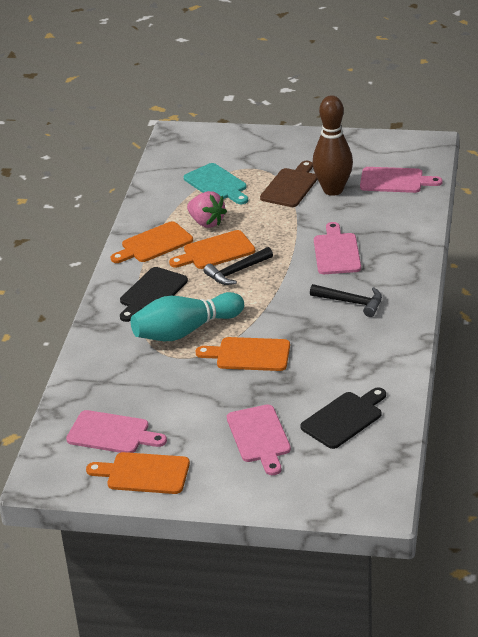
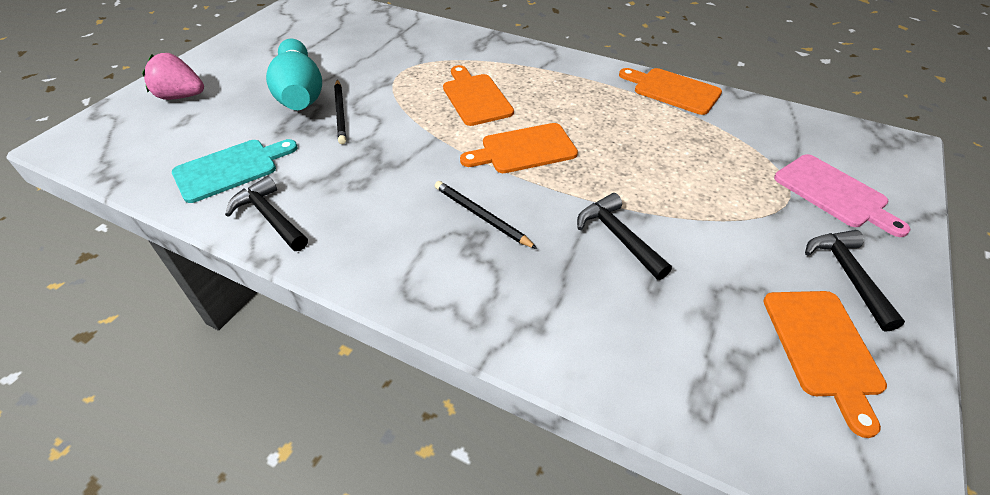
black cutting board: 2 -> 0
black hammer: 2 -> 3
black pencil: 0 -> 2
brown bowling pin: 1 -> 0
brown cutting board: 1 -> 0
pink cutting board: 4 -> 1

